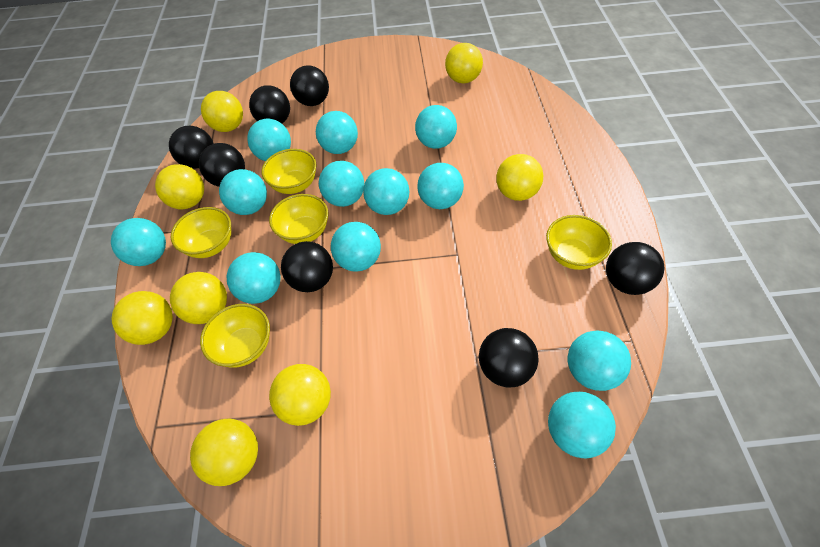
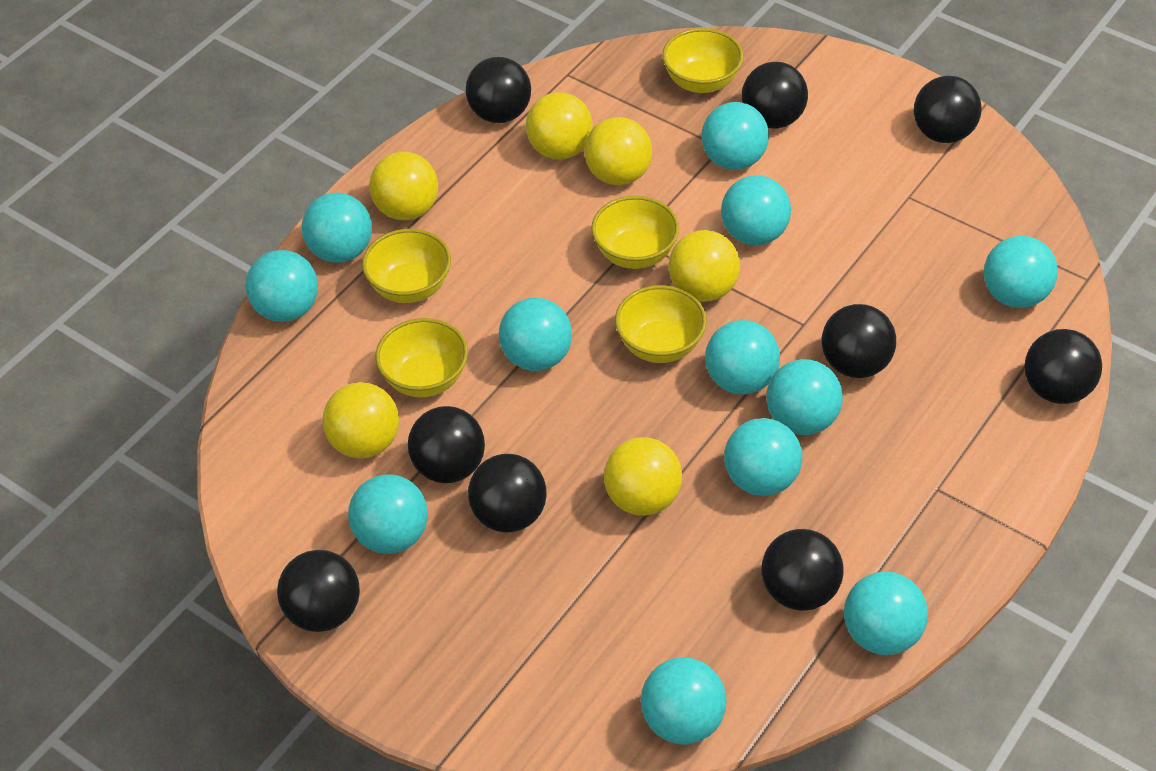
black ball: 7 -> 9
yellow ball: 8 -> 6

